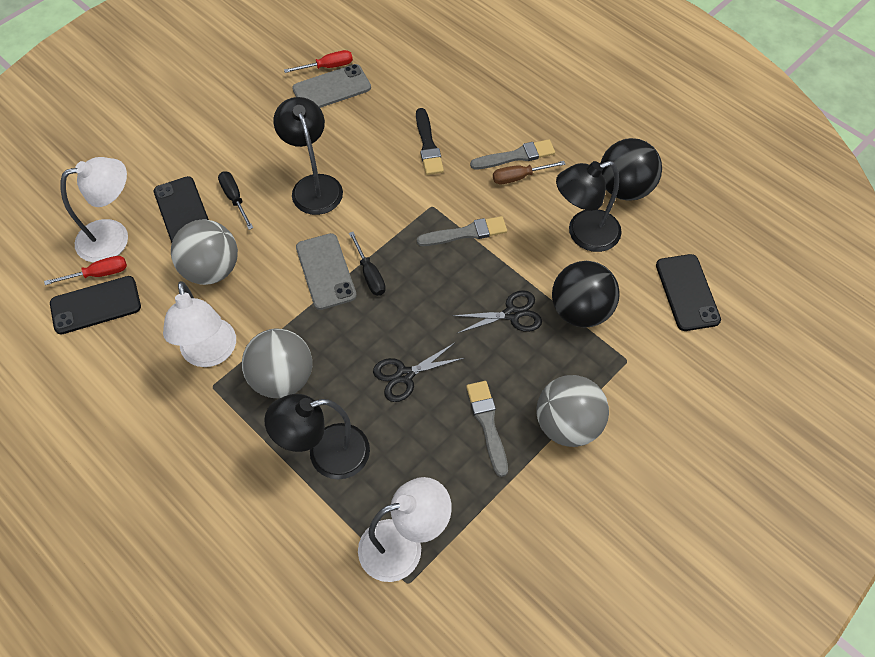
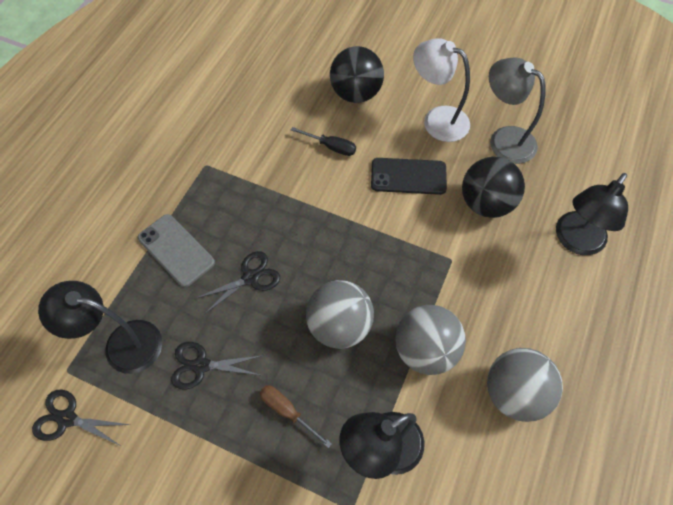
black brush: 1 -> 0
black phone: 3 -> 1
black scissors: 2 -> 3
black screwdriver: 2 -> 1
grey brush: 3 -> 0
grey lamp: 0 -> 1
grey phone: 2 -> 1
red screwdriver: 2 -> 0
white lamp: 3 -> 1

